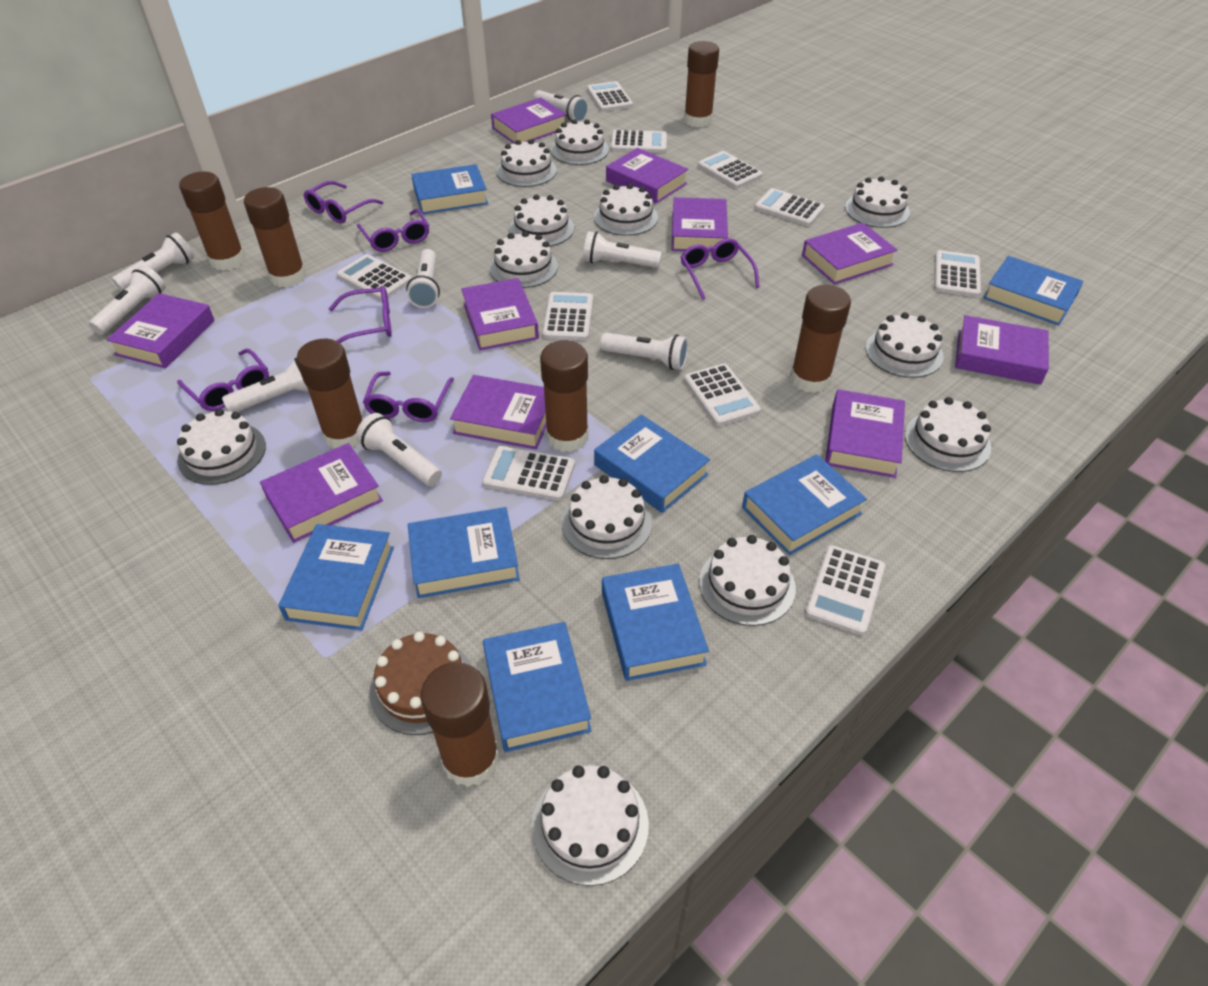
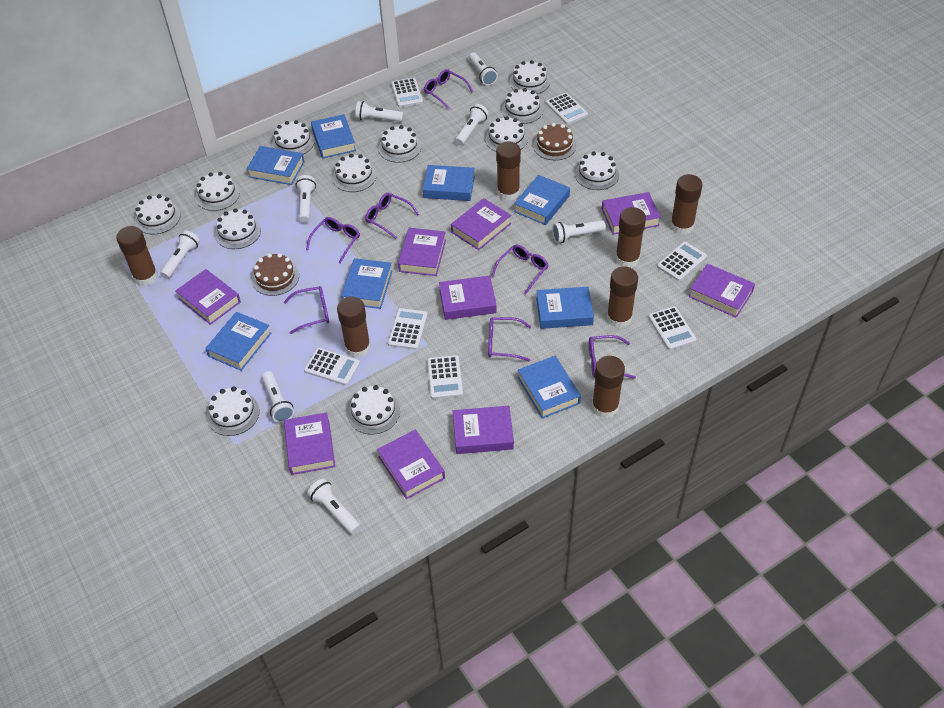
brown cake: 1 -> 2
purple book: 10 -> 9
purple glasses: 6 -> 7
white calculator: 10 -> 7

